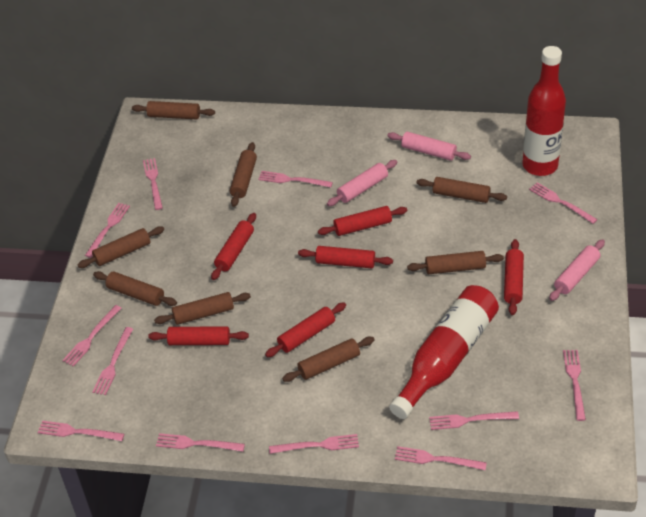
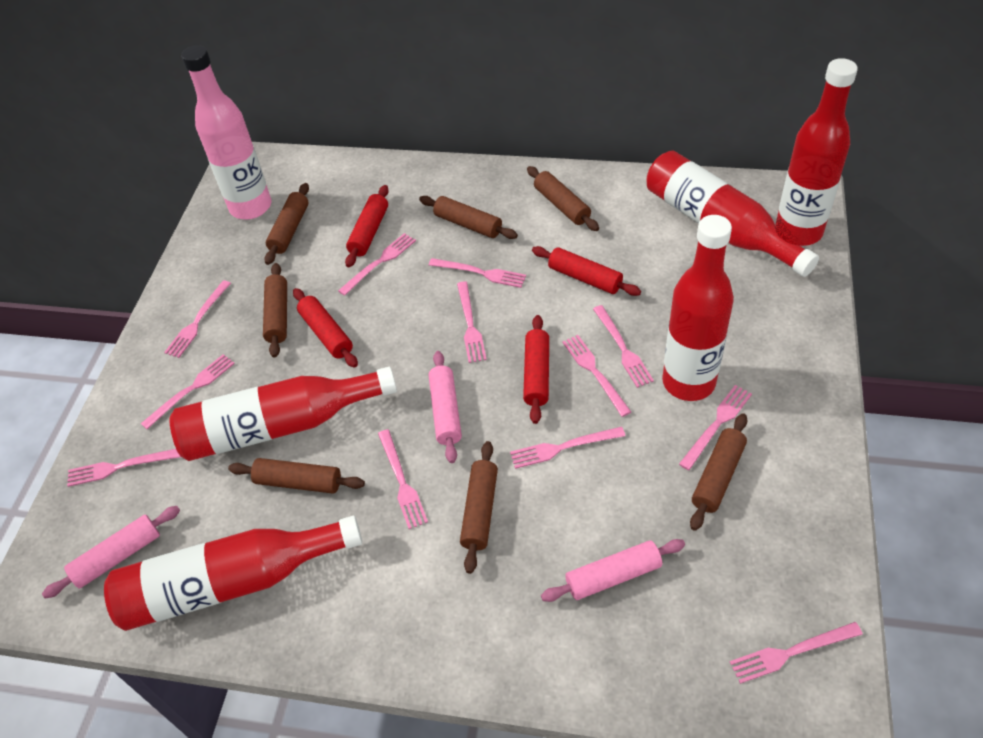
brown rolling pin: 8 -> 7
pink bottle: 0 -> 1
red bottle: 2 -> 5
red rolling pin: 6 -> 4

